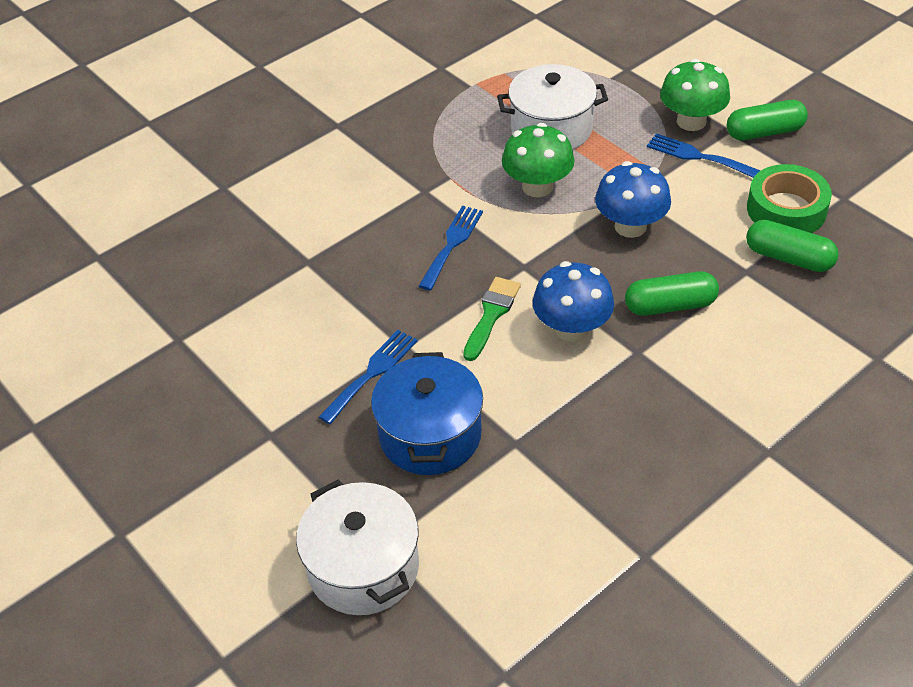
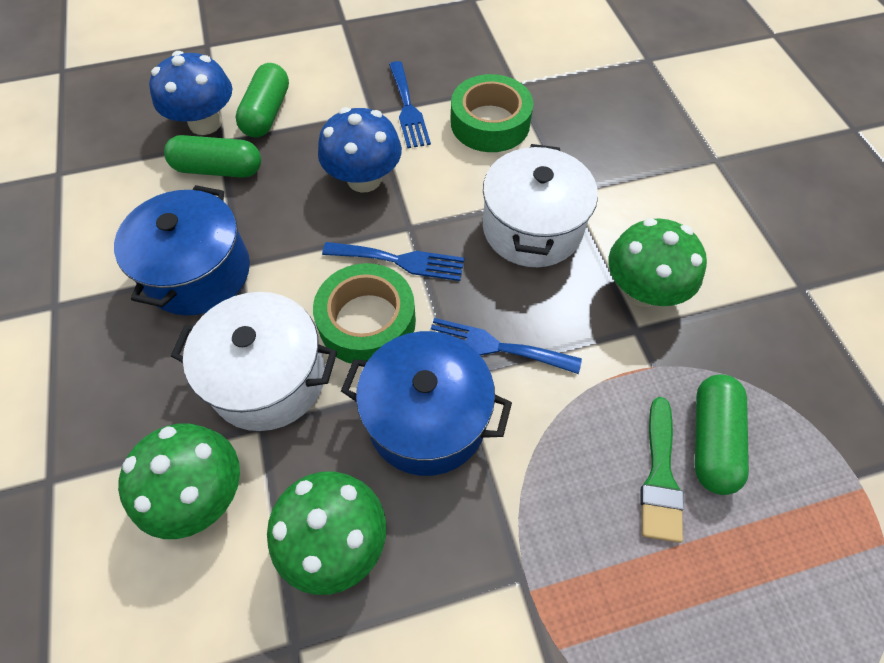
blue pot: 1 -> 2
green mushroom: 2 -> 3
green tape: 1 -> 2

